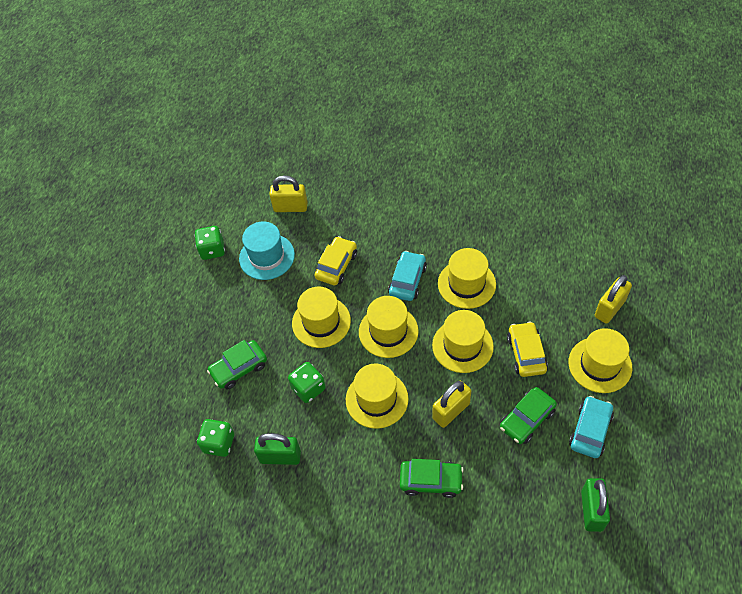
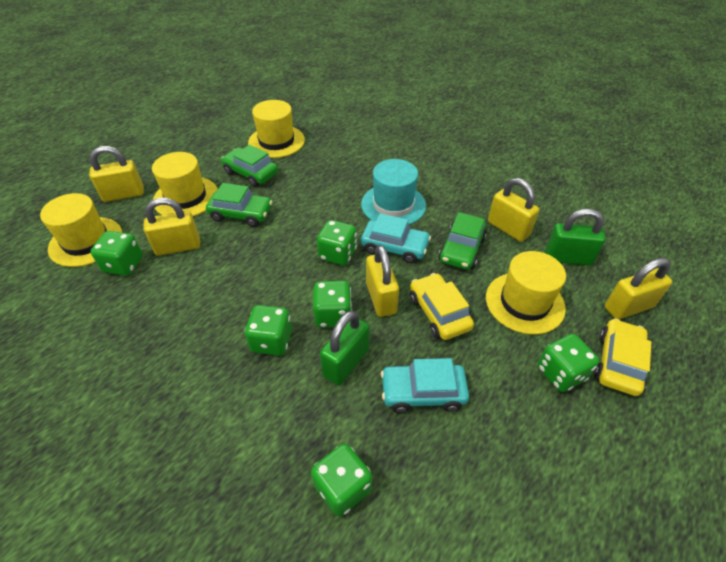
green dice: 3 -> 6
yellow hat: 6 -> 4
yellow padlock: 3 -> 5

